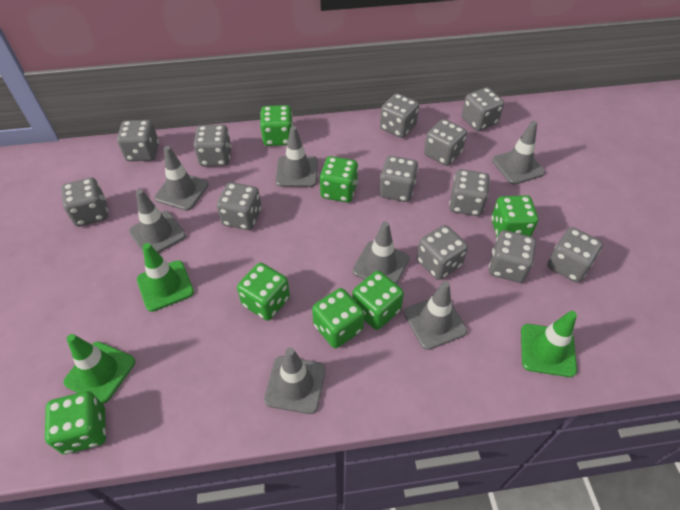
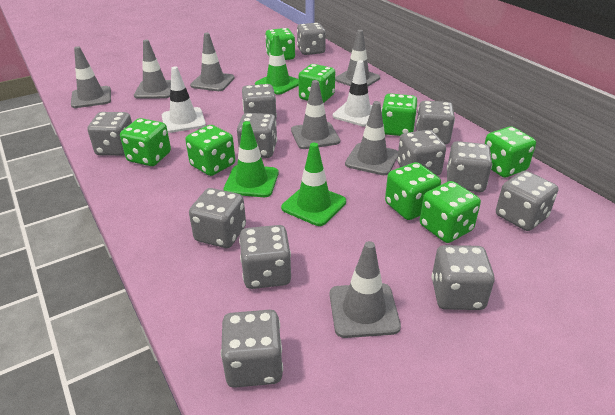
green dice: 7 -> 8
white traffic cone: 0 -> 2

